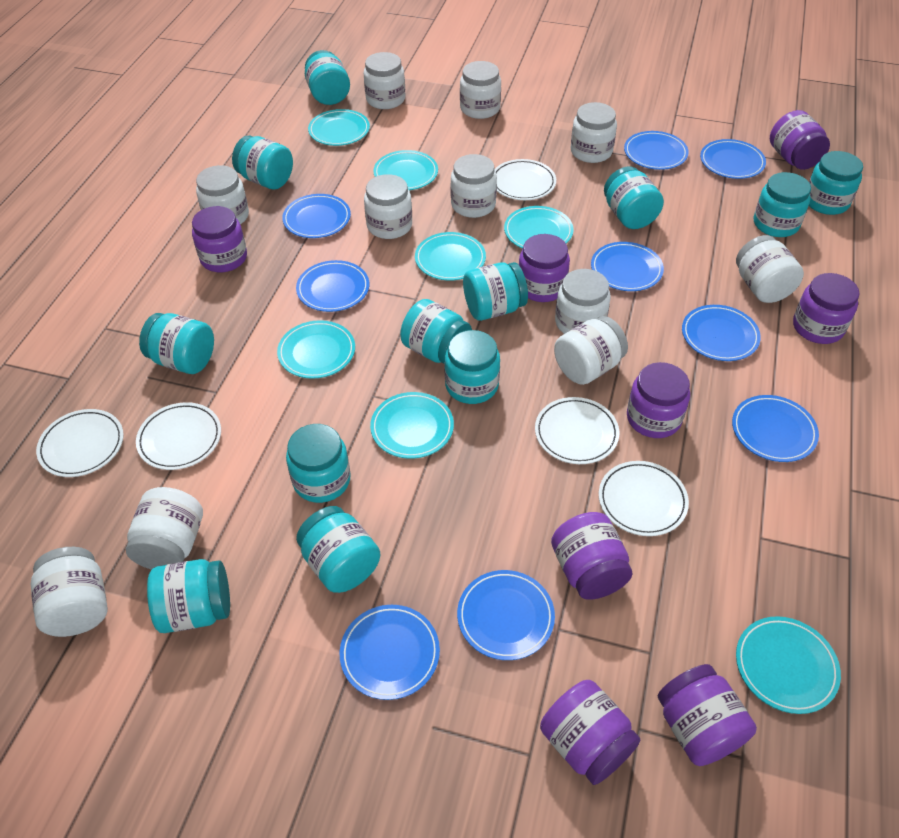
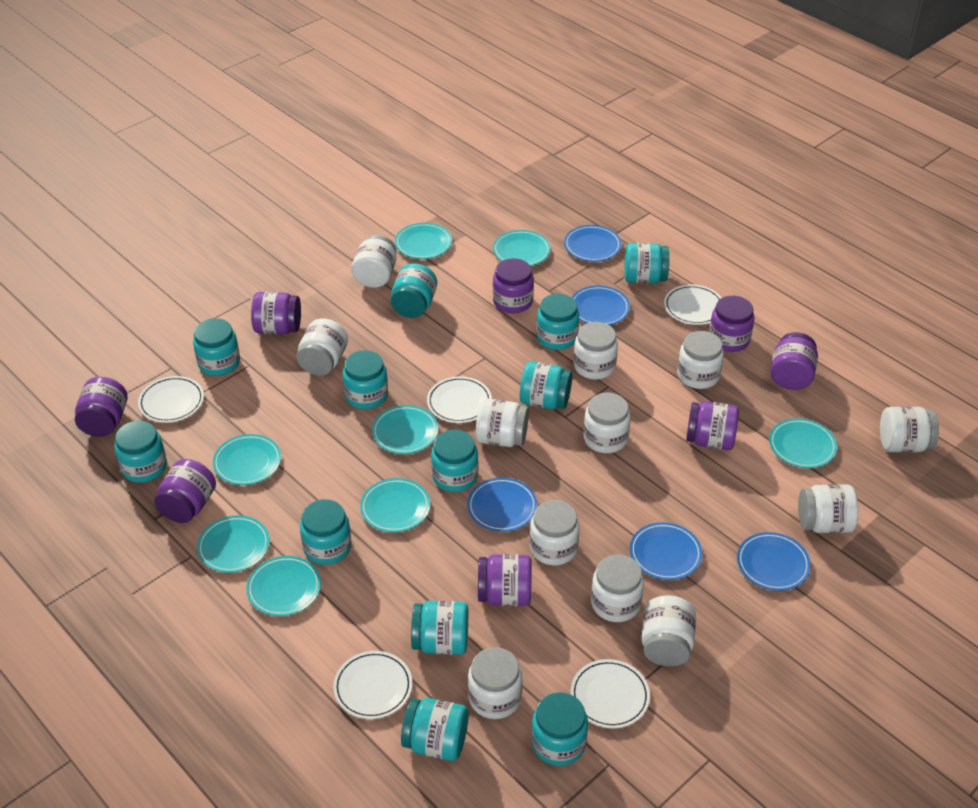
blue plate: 9 -> 5
turquoise plate: 7 -> 8
white jar: 11 -> 12

